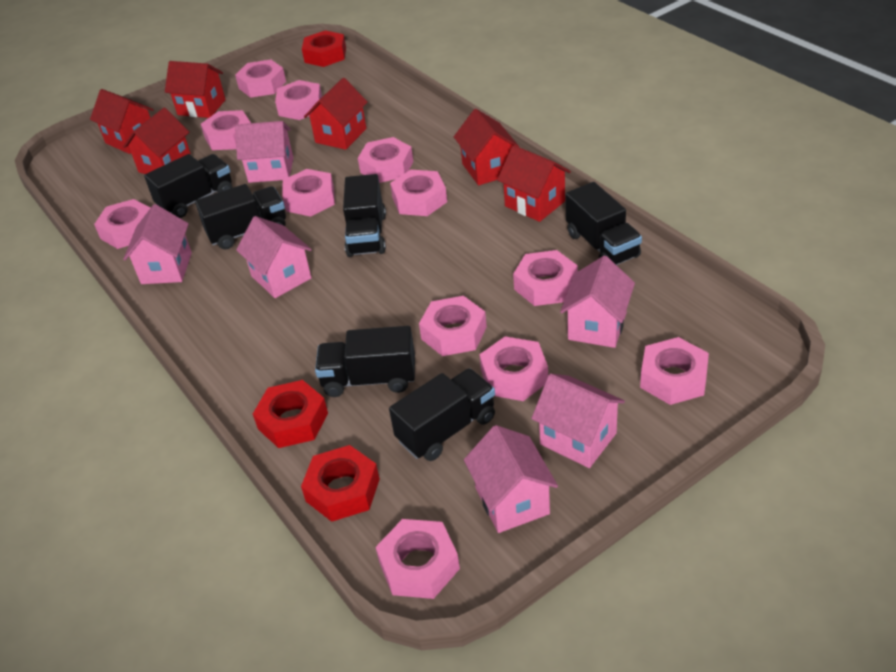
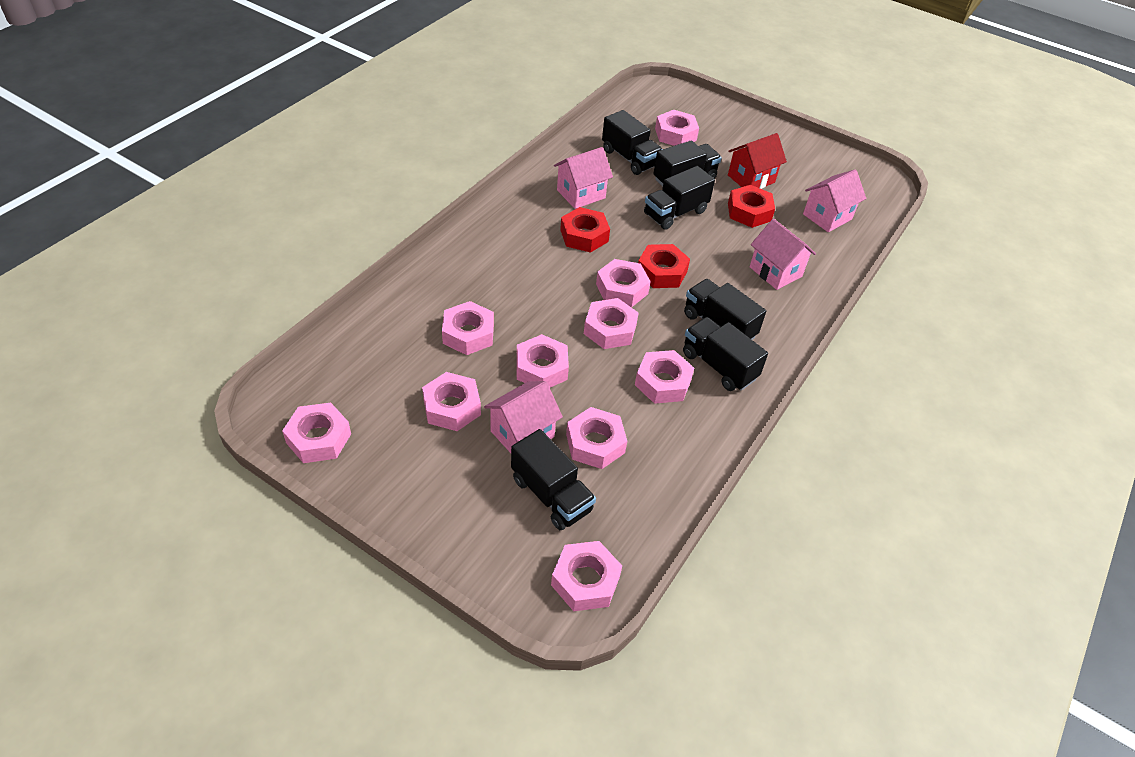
pink house: 6 -> 4
pink nut: 12 -> 10
red house: 6 -> 1

